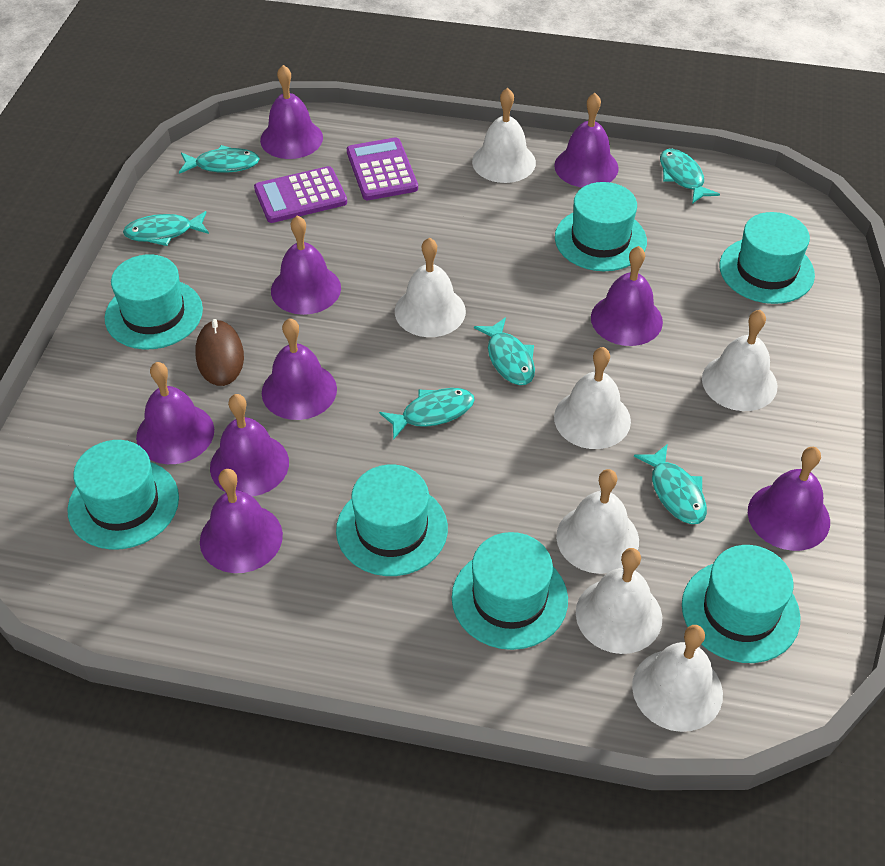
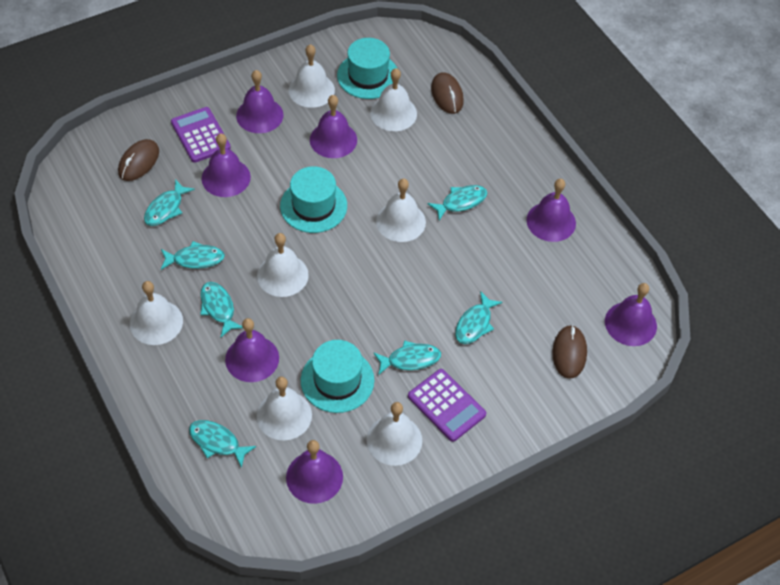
brown mouse: 1 -> 3
purple bell: 9 -> 7
turquoise fish: 6 -> 7
turquoise hat: 7 -> 3

